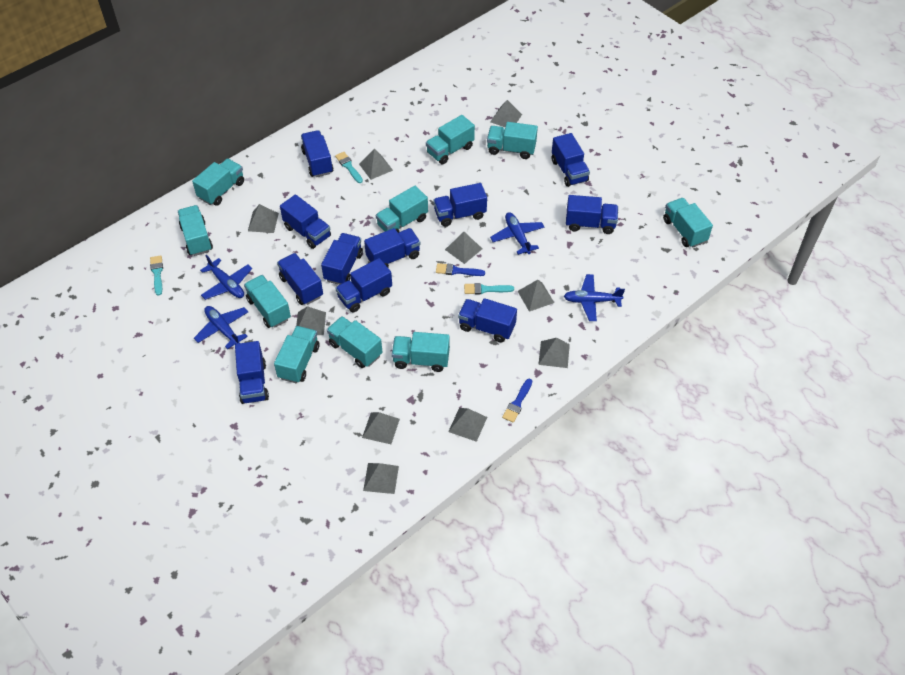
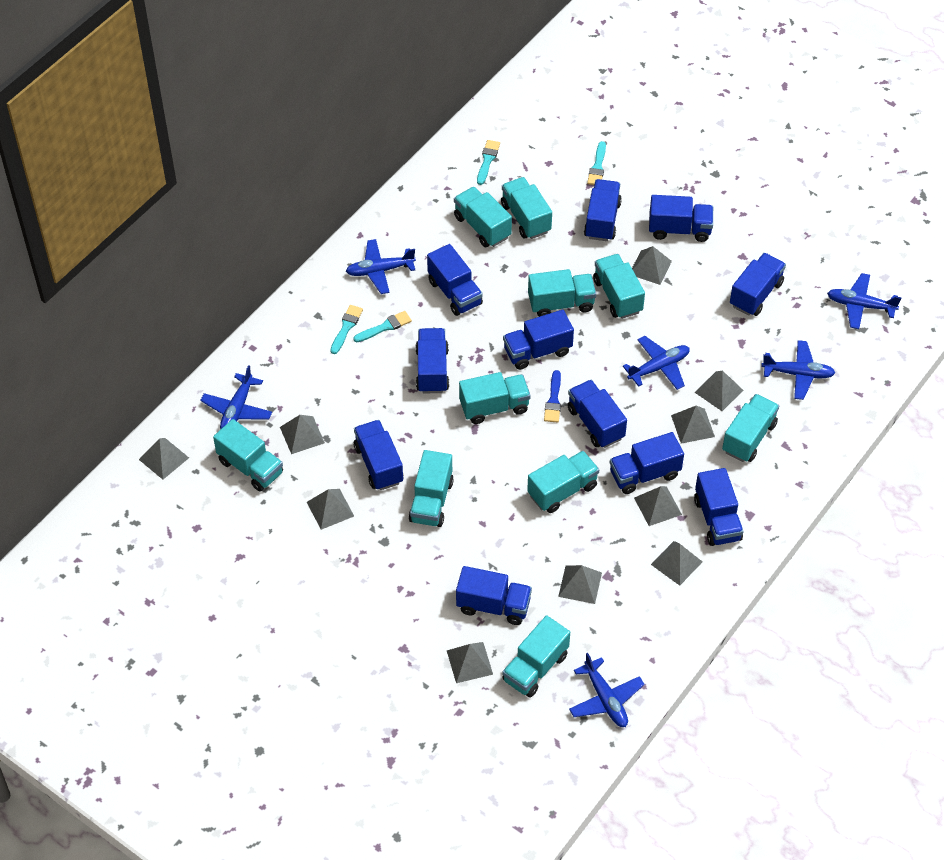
blue brush: 2 -> 1
blue plane: 4 -> 6
turquoise brush: 3 -> 4

